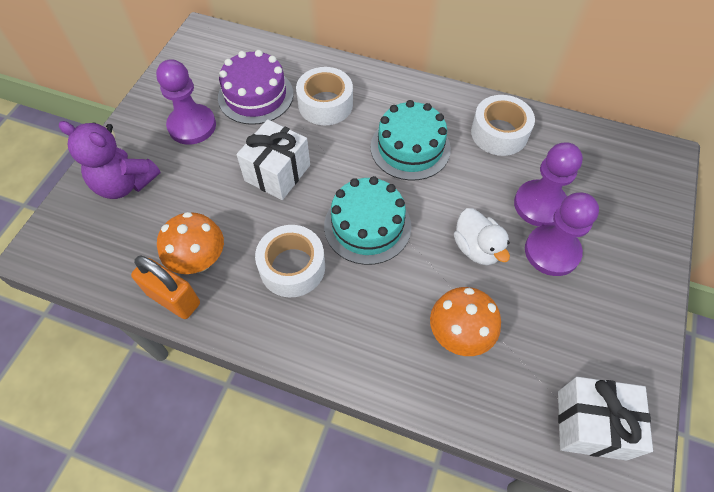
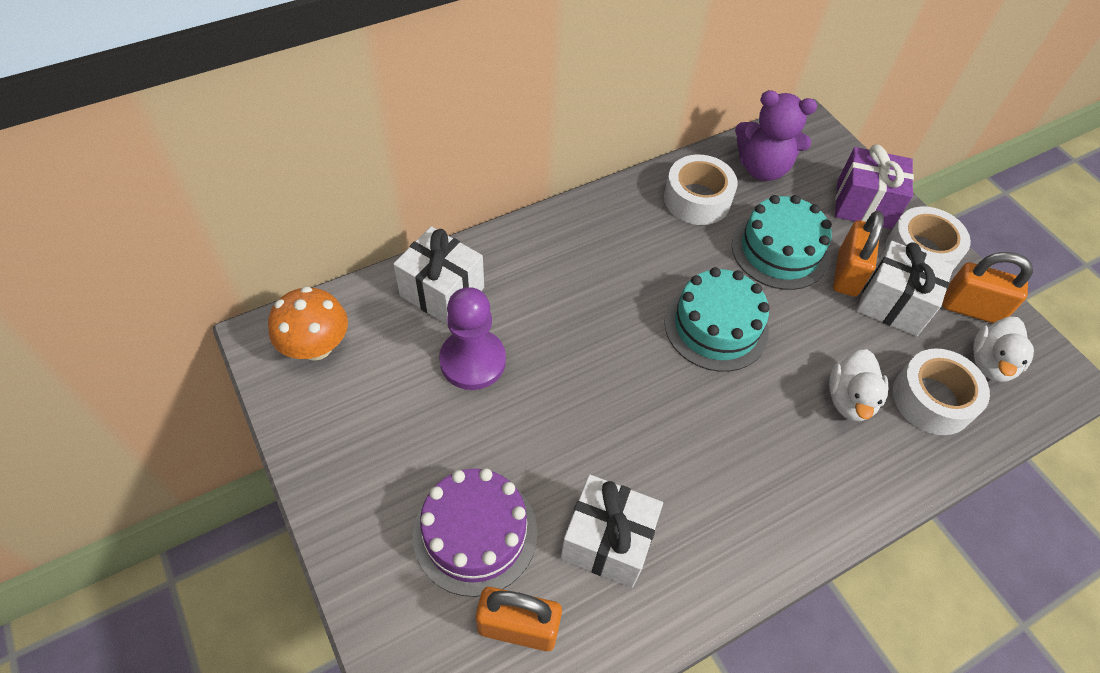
orange mushroom: 2 -> 1
orange padlock: 1 -> 3
purple gift: 0 -> 1
purple pawn: 3 -> 1
white duck: 1 -> 2
white gift: 2 -> 3

